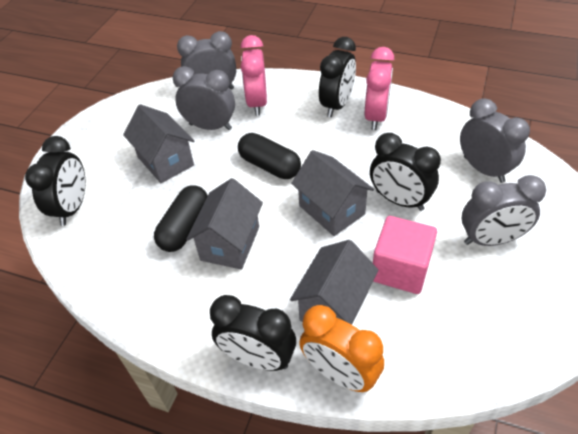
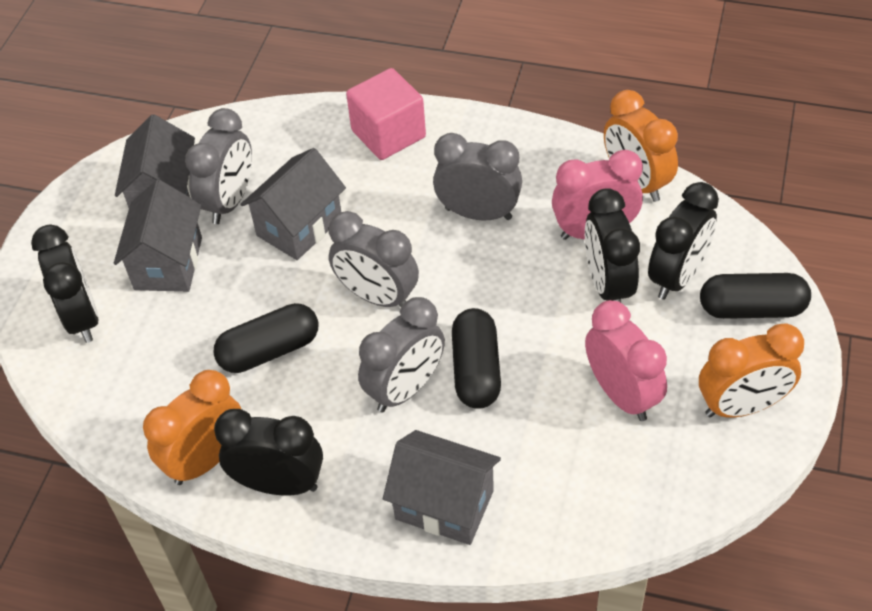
black capsule: 2 -> 3
orange clock: 1 -> 3

